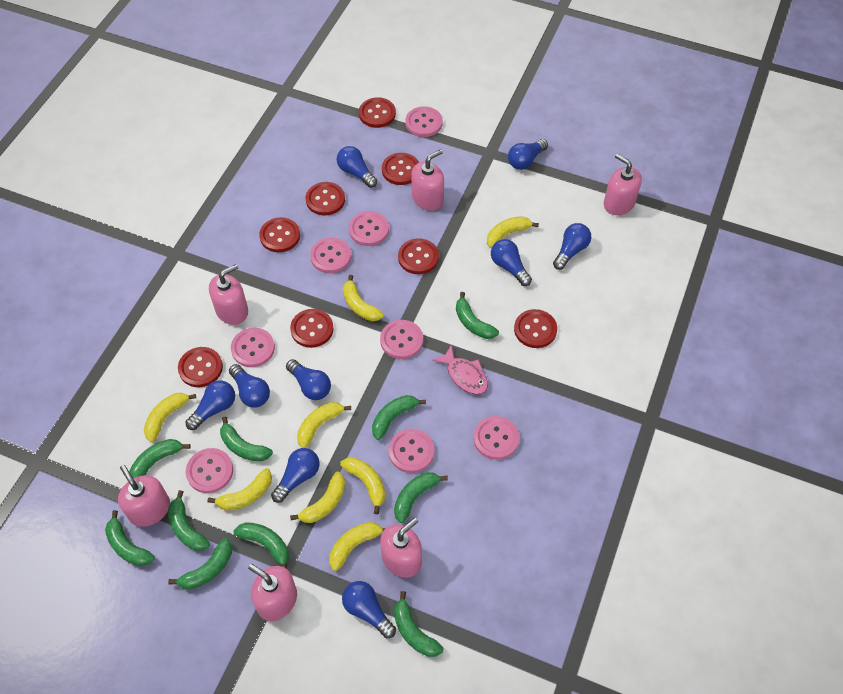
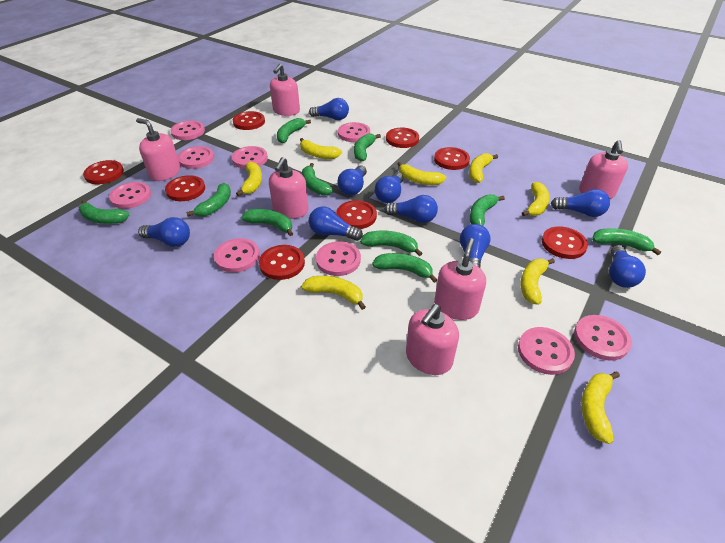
pink button: 8 -> 9
pink fish: 1 -> 0

